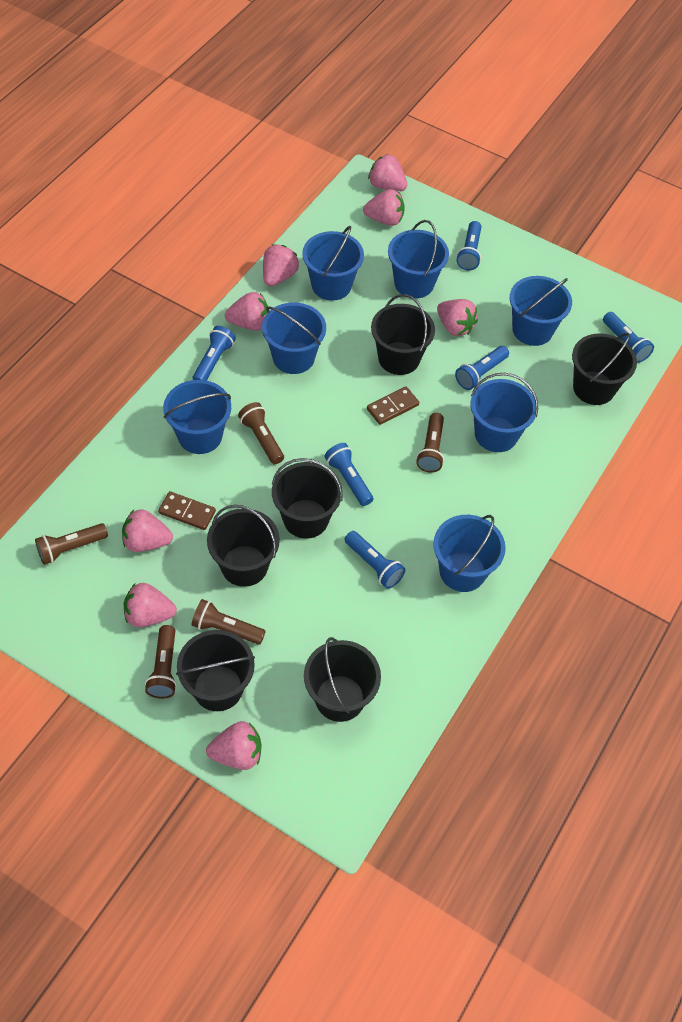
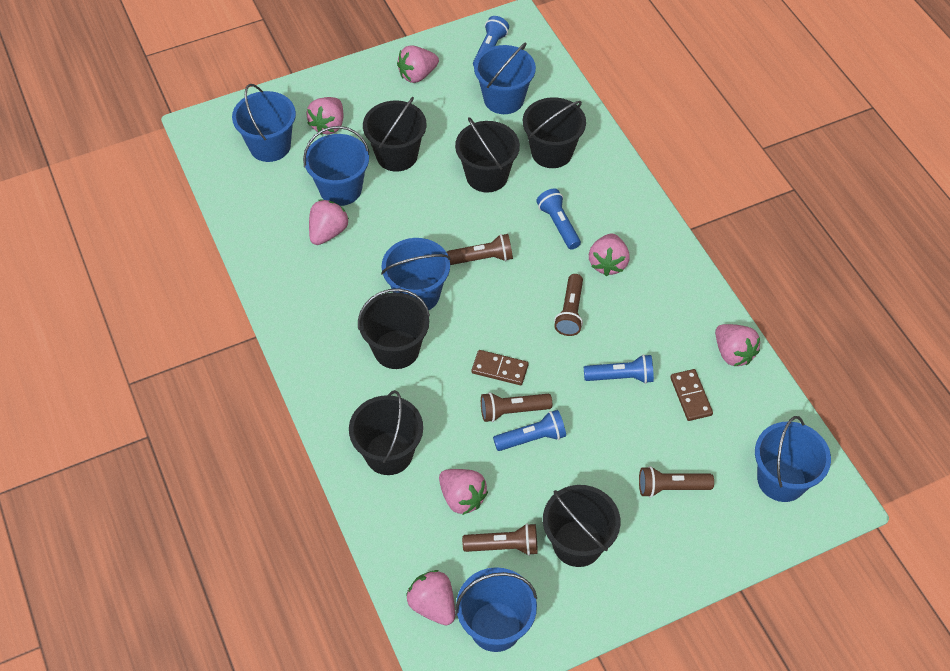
blue bucket: 7 -> 6
blue flashlight: 6 -> 4
pink strawberry: 8 -> 7

